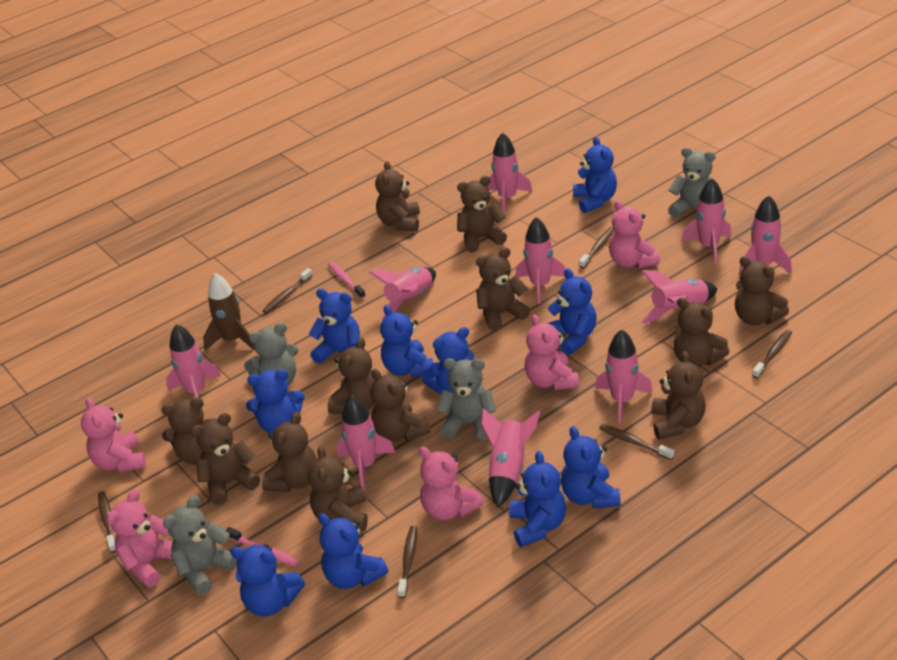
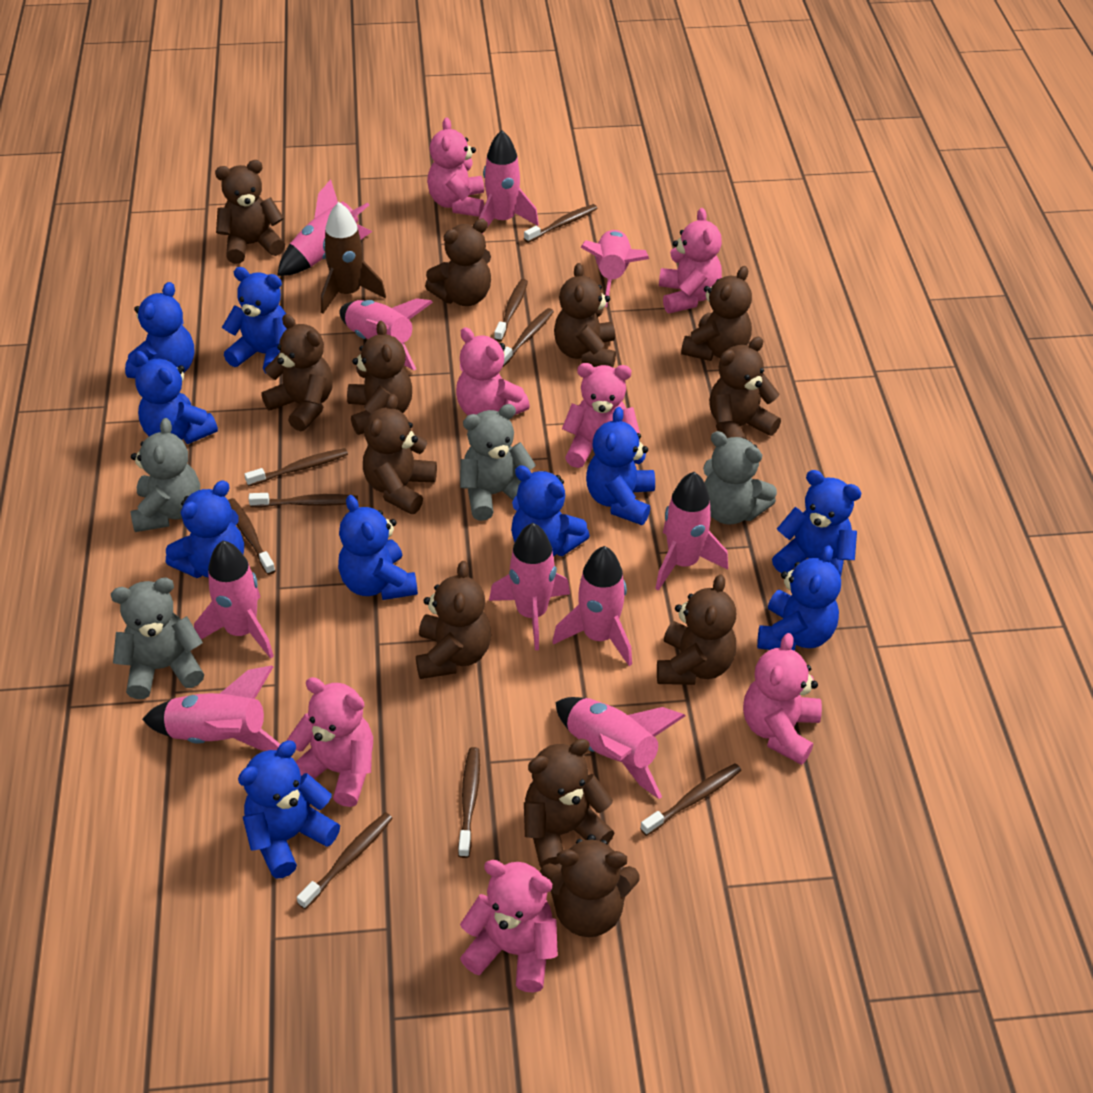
brown toothbrush: 6 -> 9
pink teddy bear: 5 -> 7
pink toothbrush: 2 -> 0

